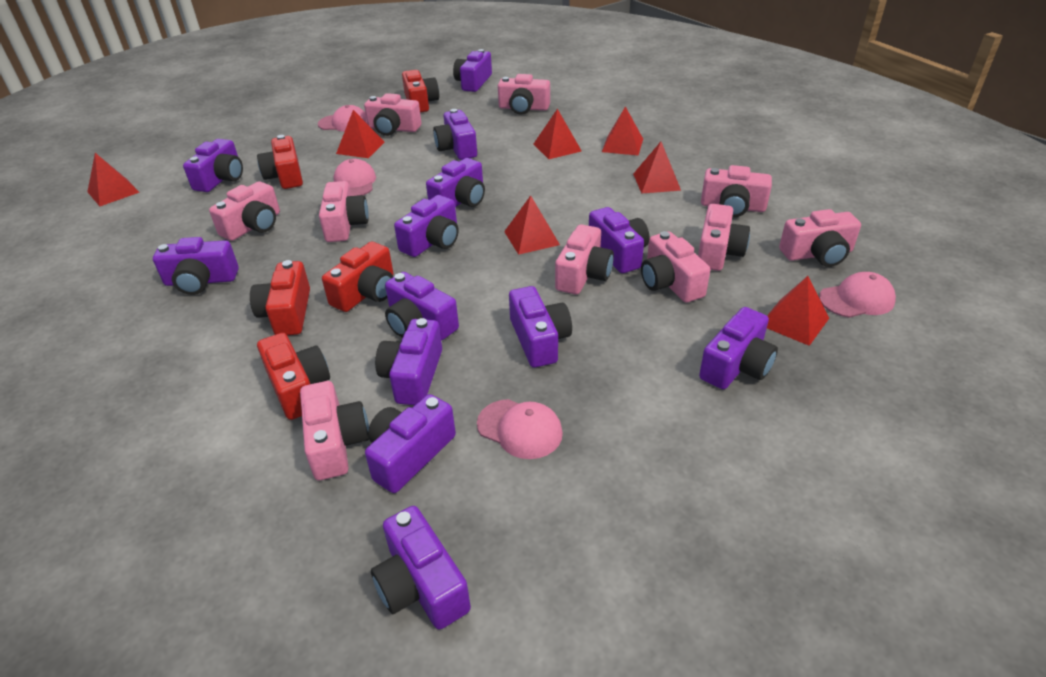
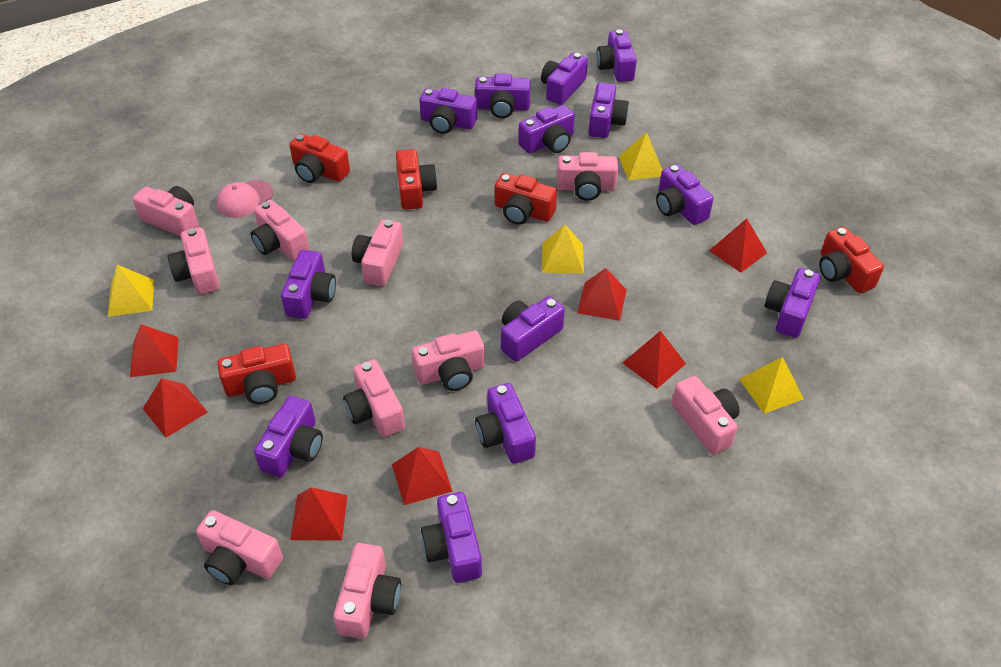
pink cap: 4 -> 1
yellow pyramid: 0 -> 4

